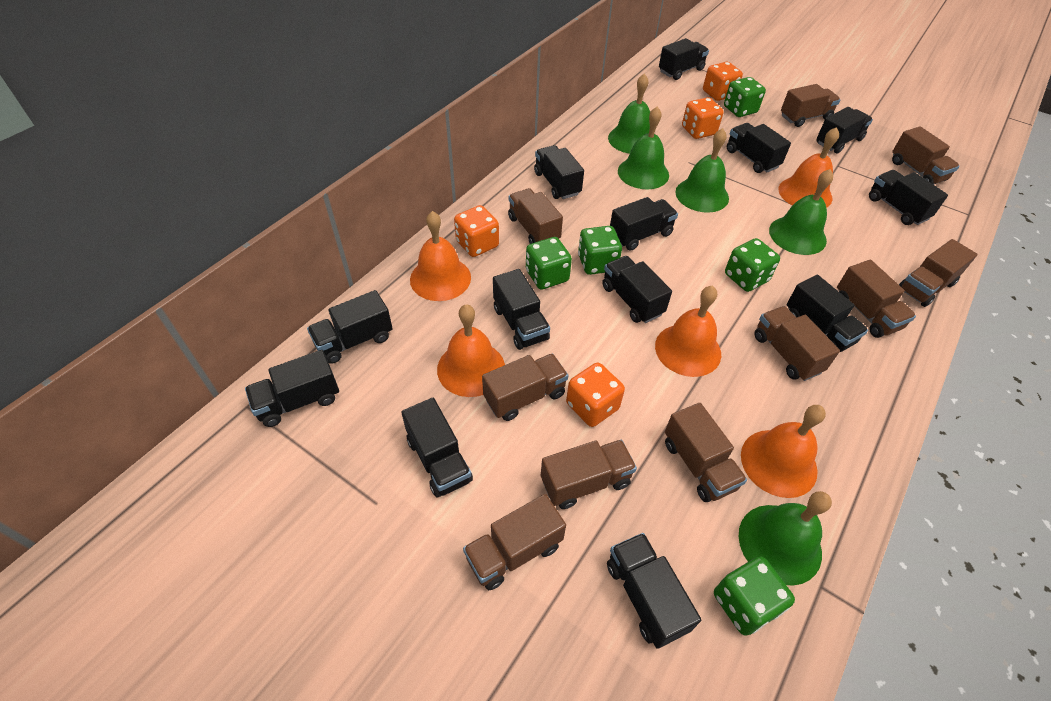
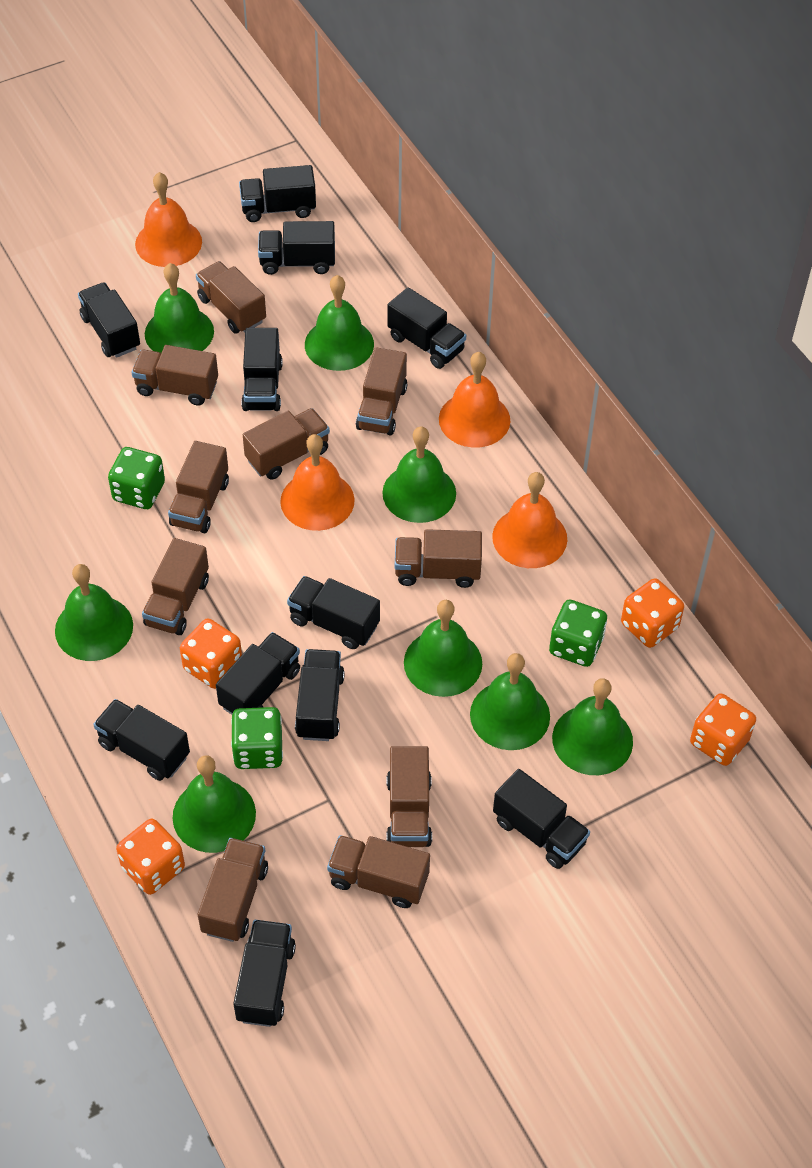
black truck: 13 -> 11
green bell: 5 -> 8
green dice: 5 -> 3
orange bell: 5 -> 4

